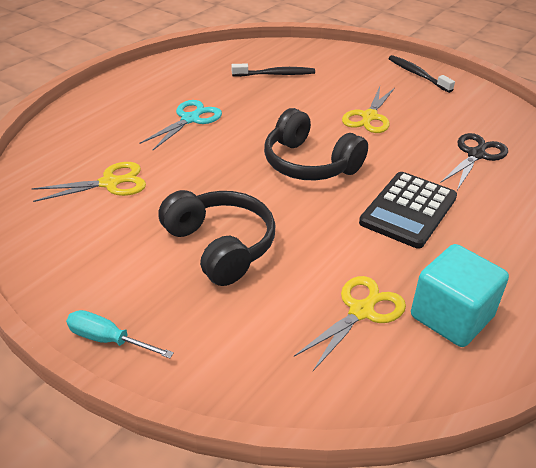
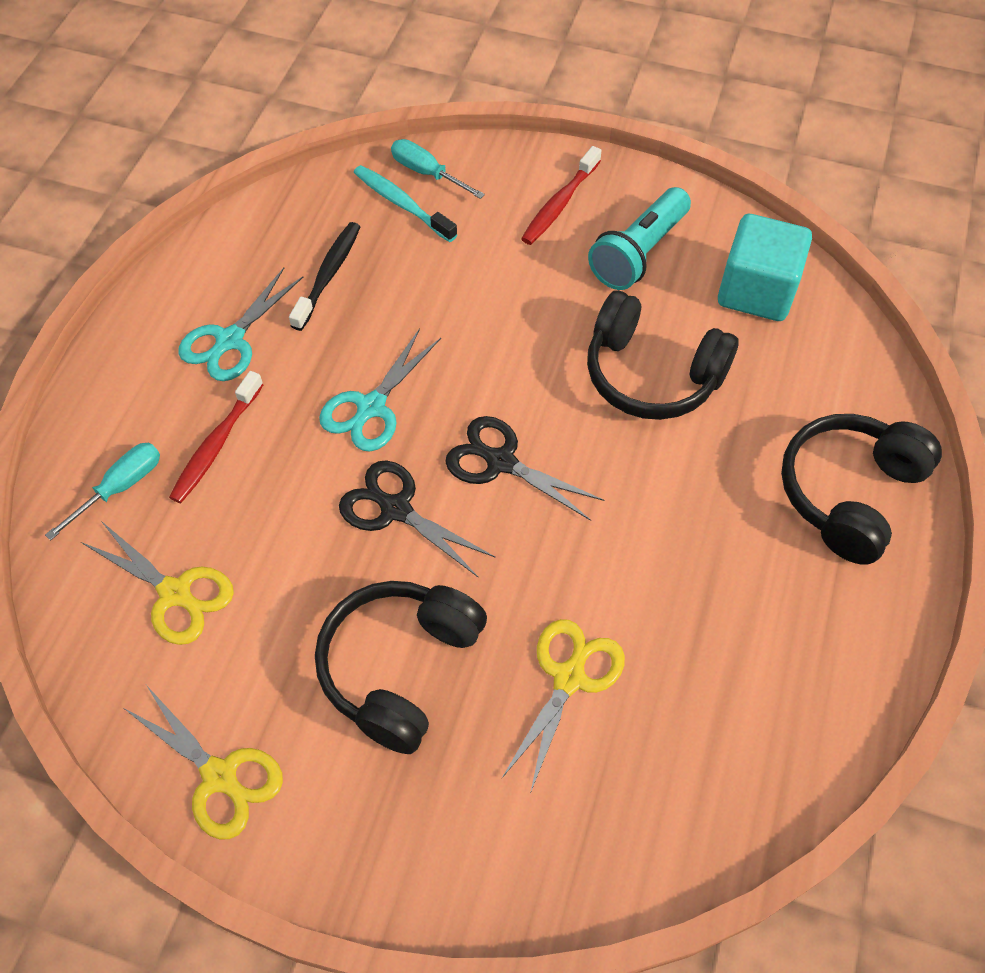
black calculator: 1 -> 0
black headphones: 2 -> 3
black scissors: 1 -> 2
black toothbrush: 2 -> 1
red toothbrush: 0 -> 2
turquoise flashlight: 0 -> 1
turquoise scissors: 1 -> 2
turquoise screwdriver: 1 -> 2
turquoise toothbrush: 0 -> 1

